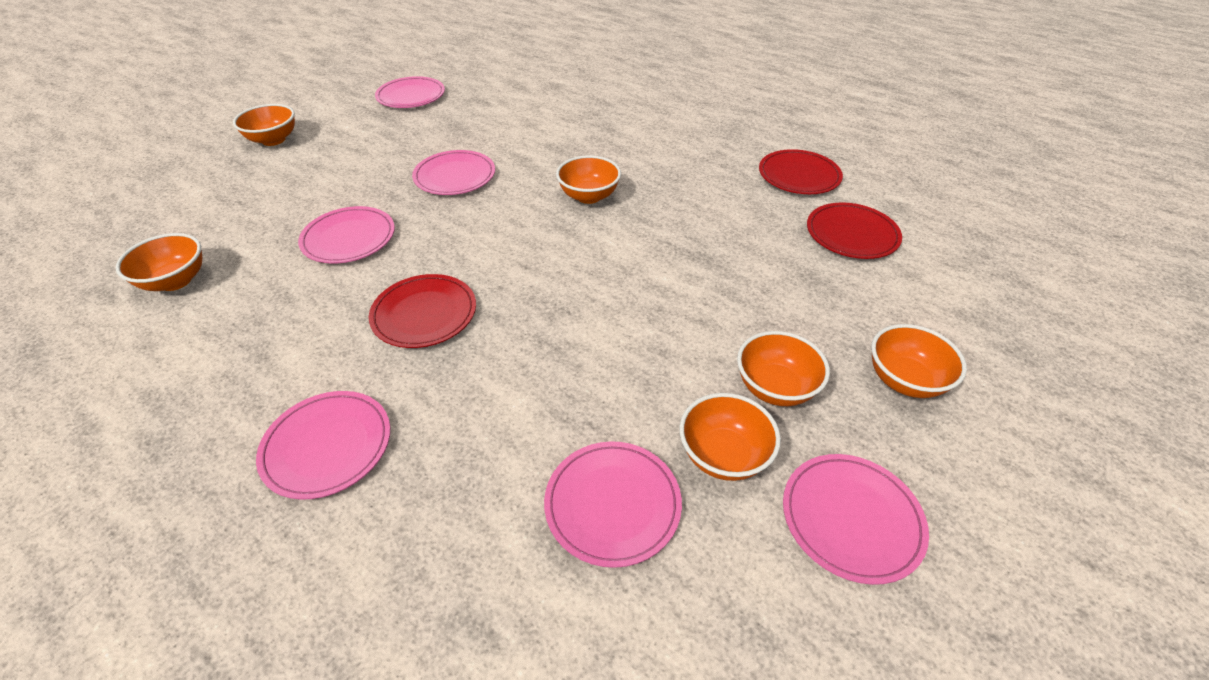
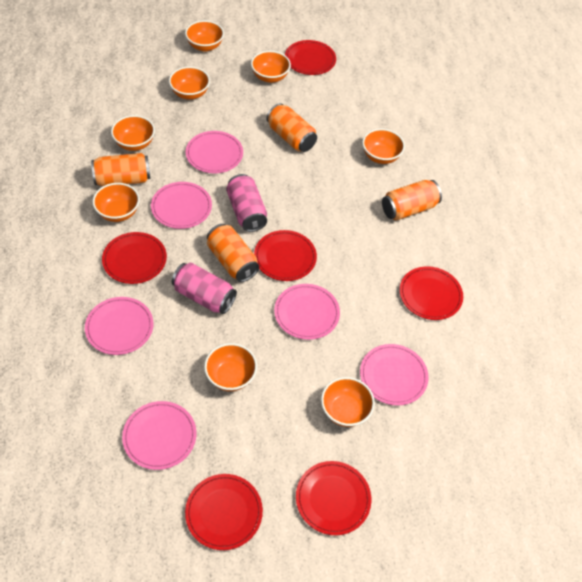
orange bowl: 6 -> 8
orange can: 0 -> 4
pink can: 0 -> 2
red plate: 3 -> 6

